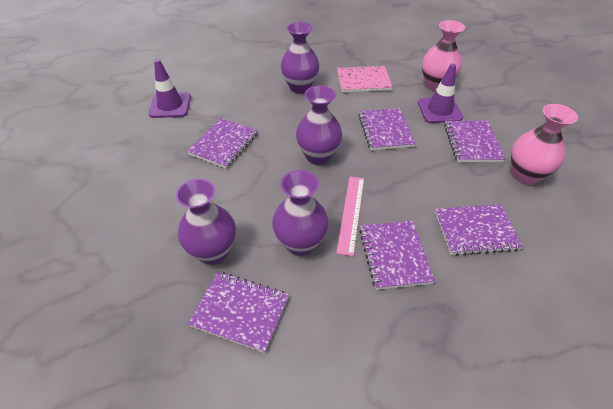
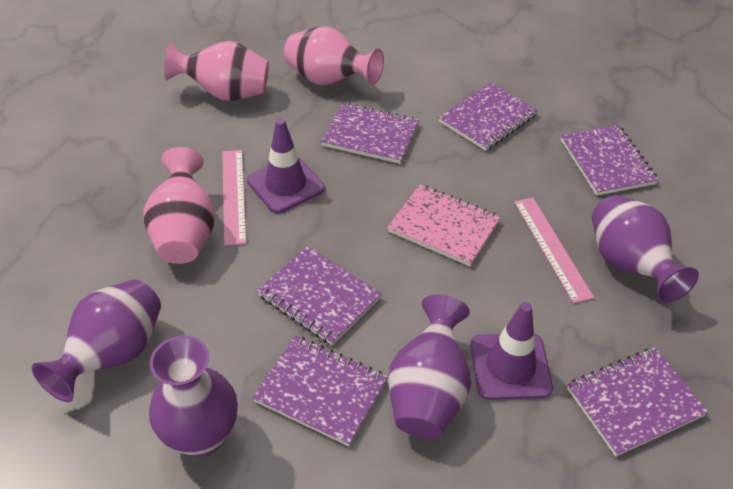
pink ruler: 1 -> 2
pink vase: 2 -> 3

